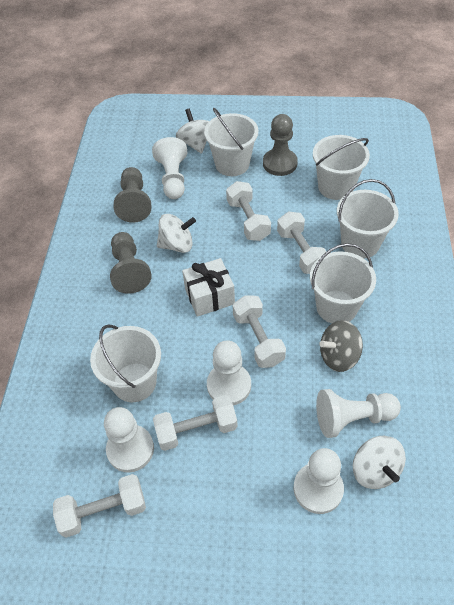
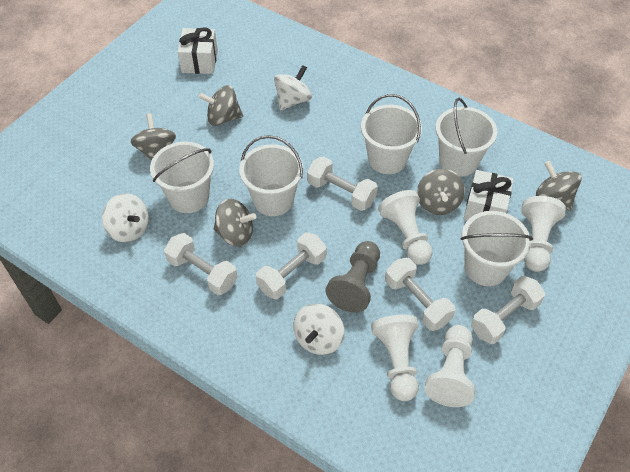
grey pawn: 3 -> 1
grey spinning top: 1 -> 5
white gift: 1 -> 2
white pawn: 5 -> 4

